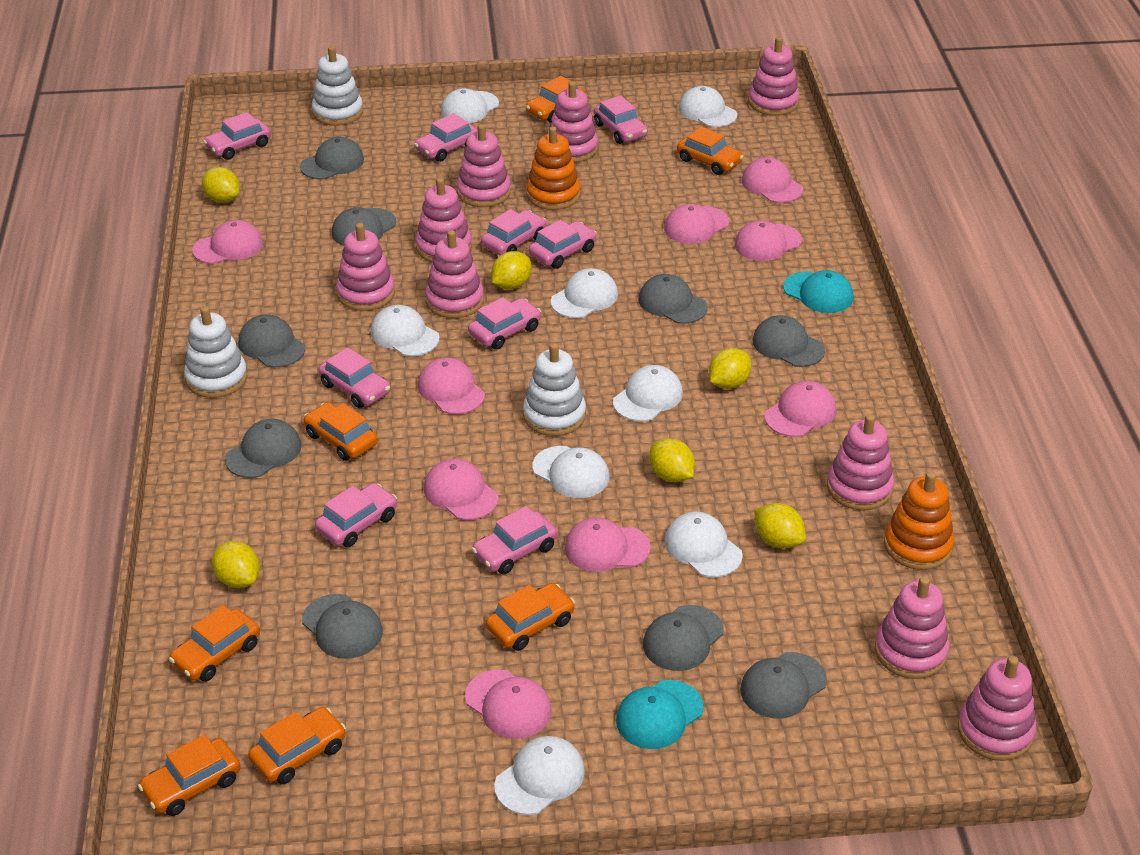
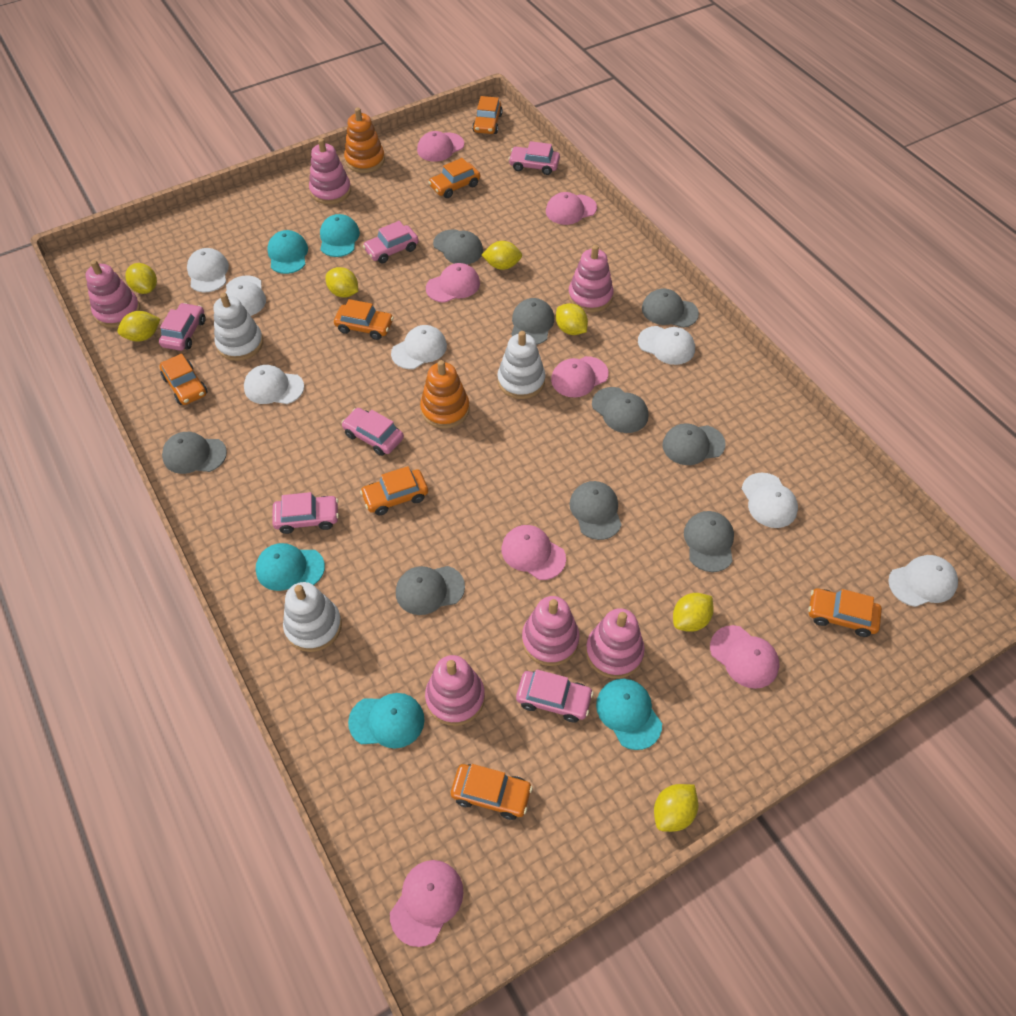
pink cap: 9 -> 7
pink car: 9 -> 6
pink stacking toy: 9 -> 6
turquoise cap: 2 -> 5
white cap: 8 -> 7
yellow lemon: 6 -> 7

